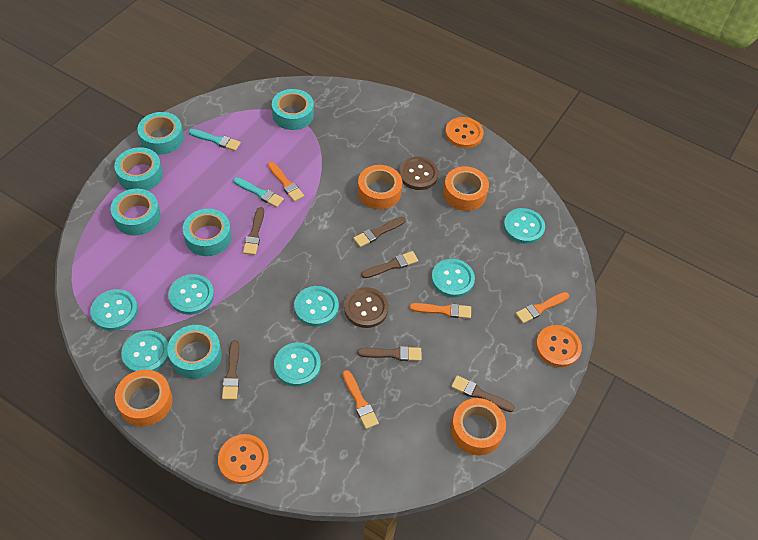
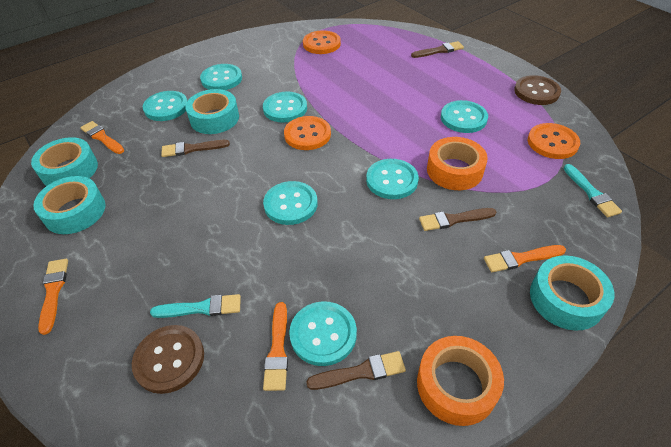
brown brush: 6 -> 4
orange tape: 4 -> 2
turquoise tape: 6 -> 4

